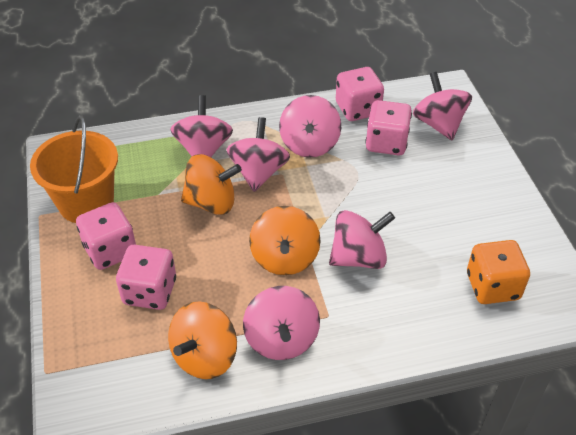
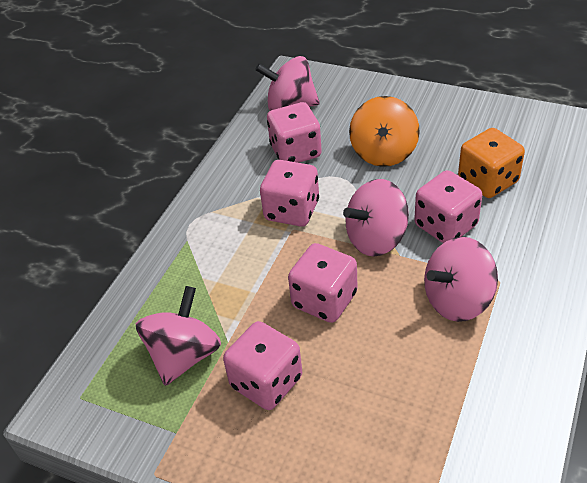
orange bucket: 1 -> 0
orange spinning top: 3 -> 1
pink dice: 4 -> 5
pink spinning top: 6 -> 4

